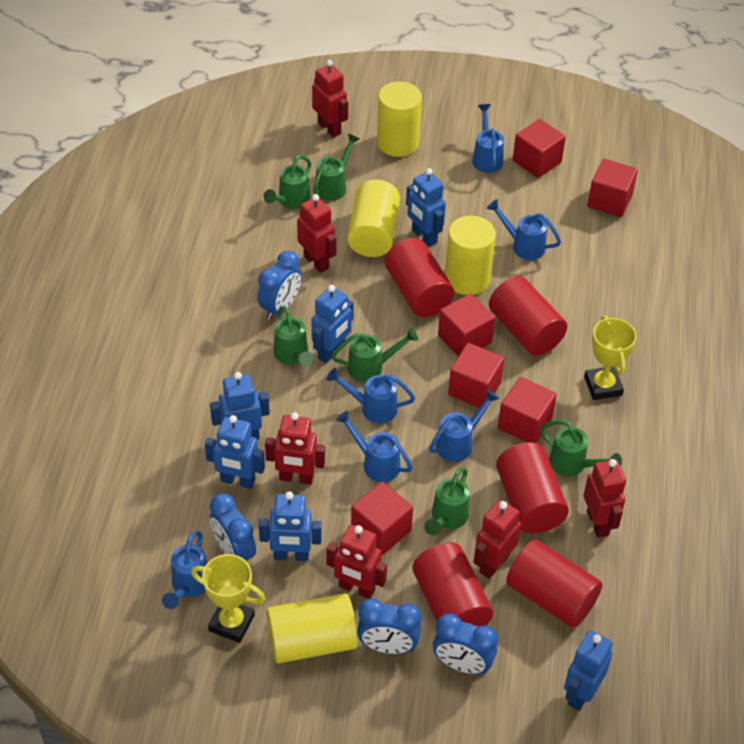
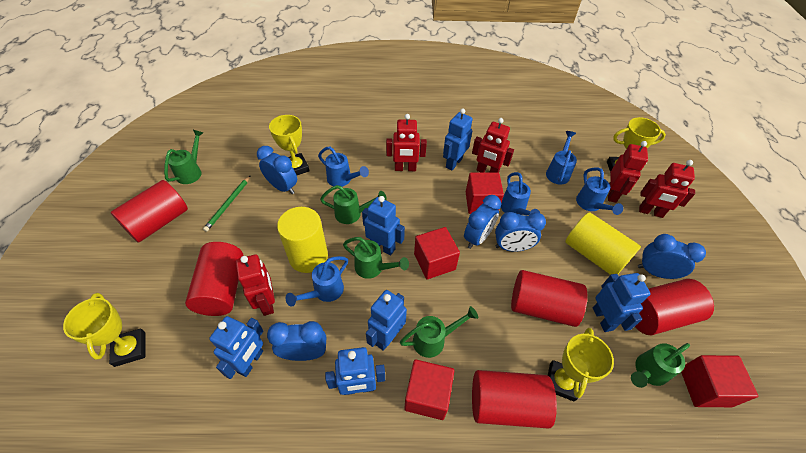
blue clock: 4 -> 5
blue watering can: 6 -> 5
green pencil: 0 -> 1
green watering can: 6 -> 5
red cube: 6 -> 4
red robot: 6 -> 5
yellow cylinder: 4 -> 2
yellow trophy: 2 -> 4

